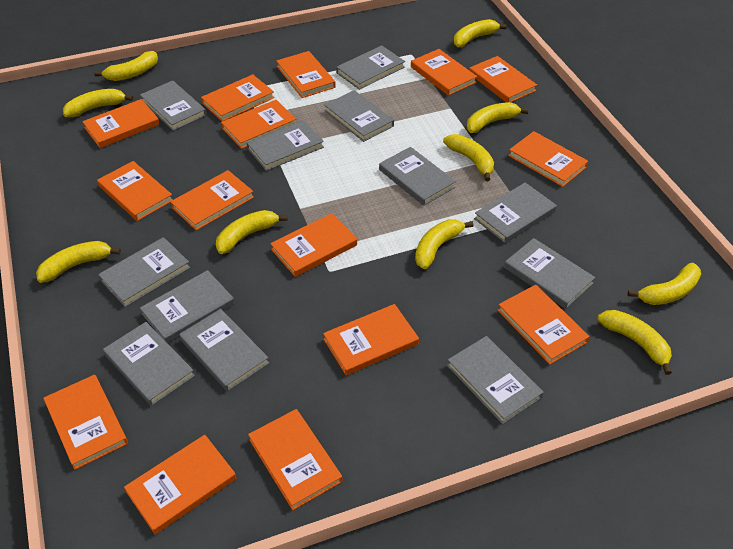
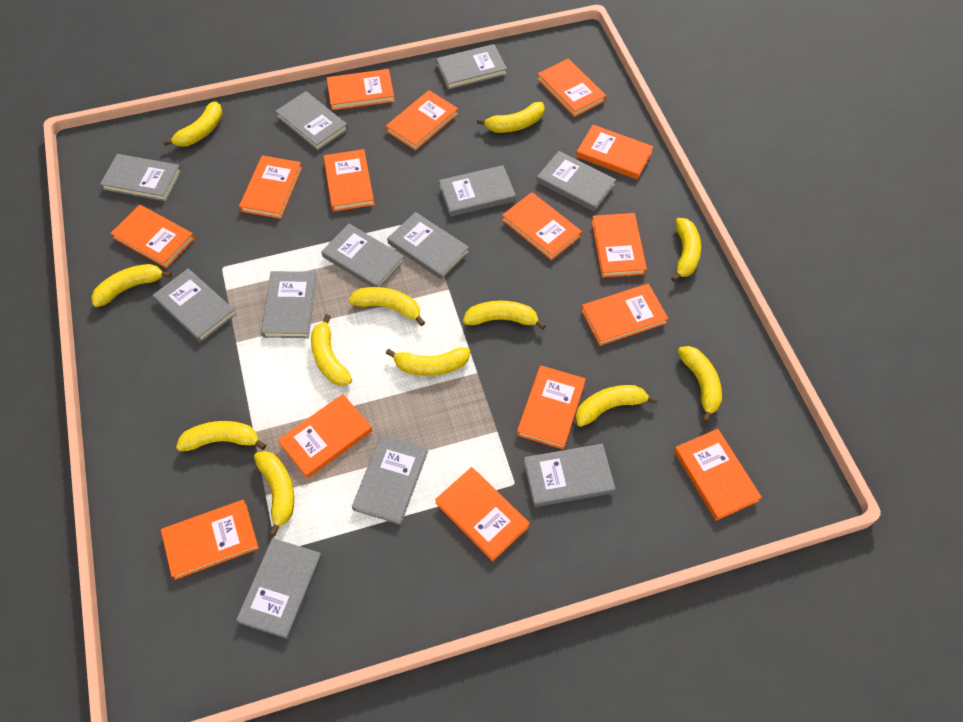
yellow banana: 10 -> 12

